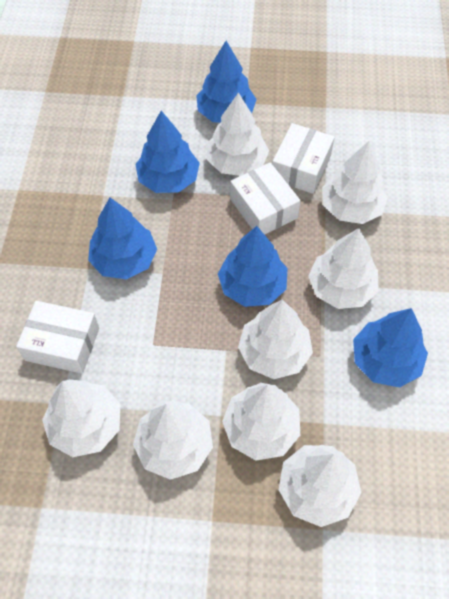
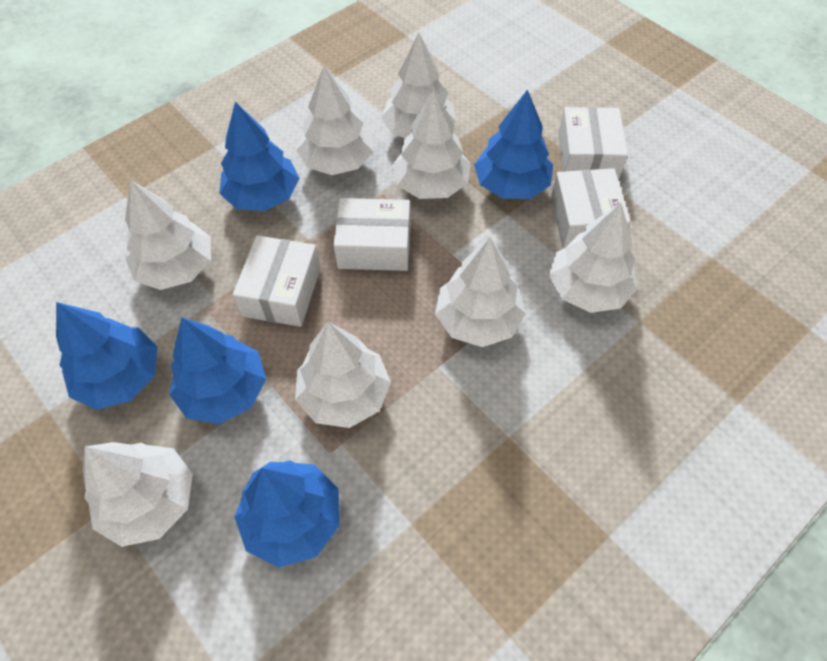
white box: 3 -> 4

